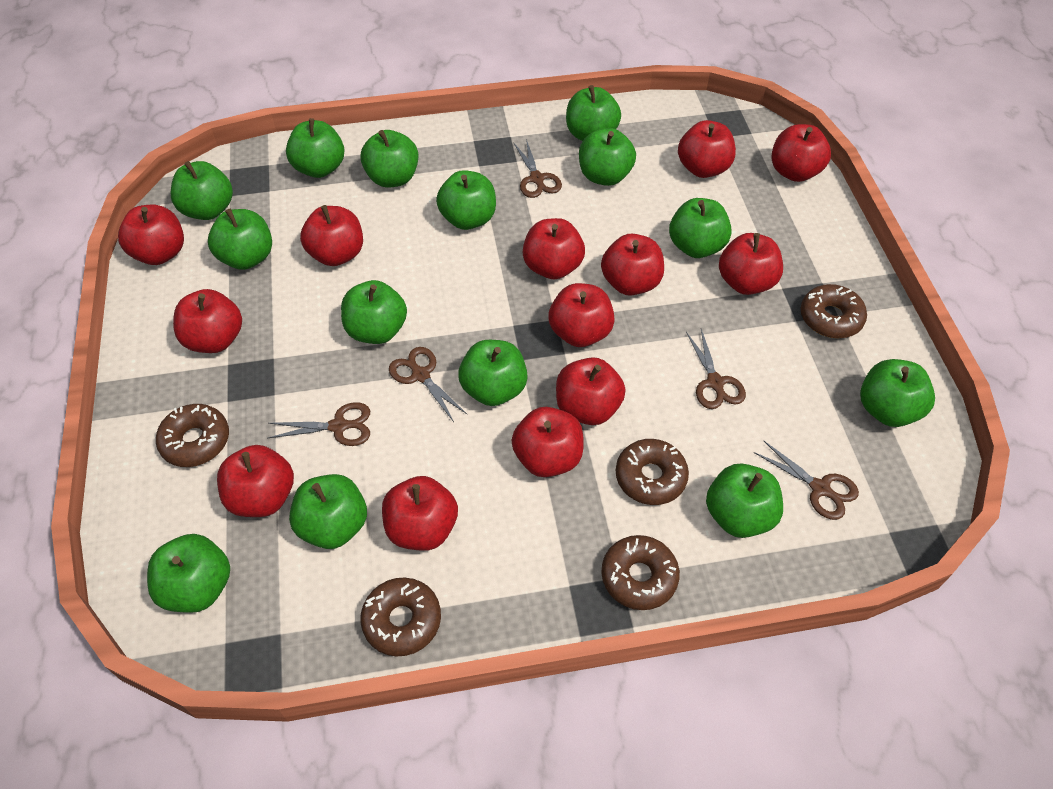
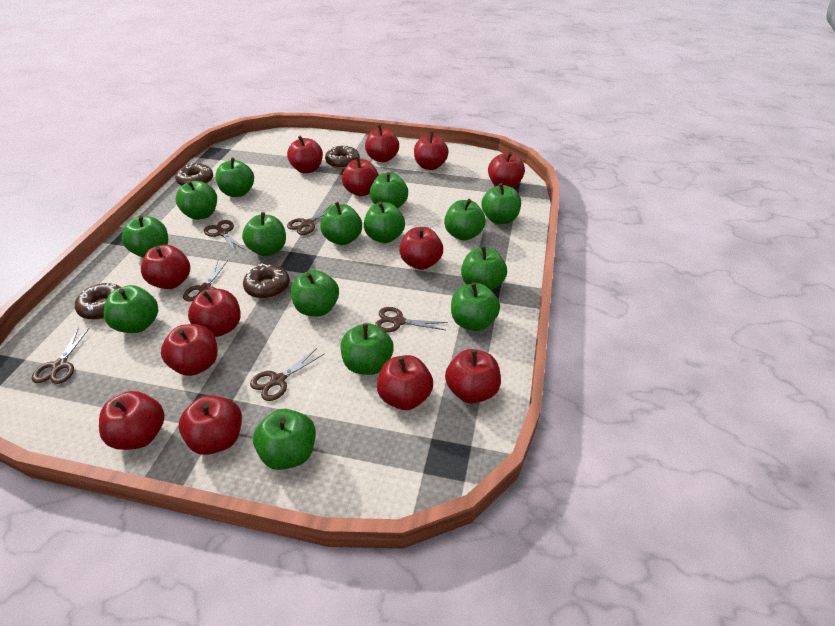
brown donut: 5 -> 4
brown scissors: 5 -> 6
green apple: 14 -> 15

